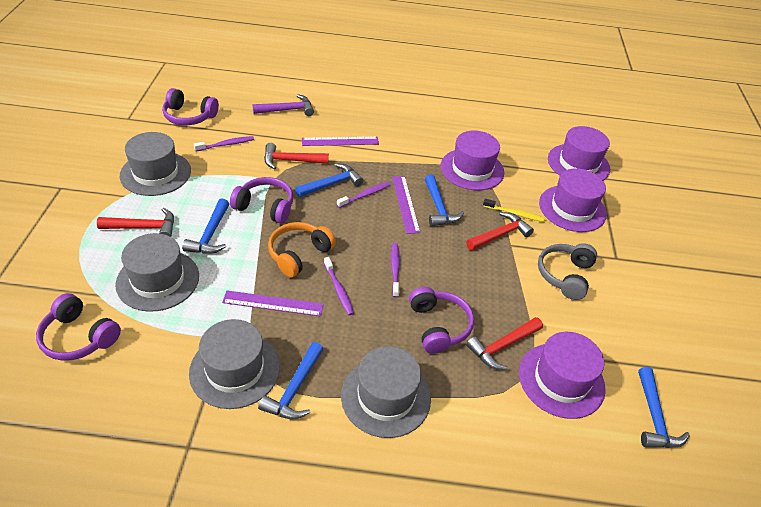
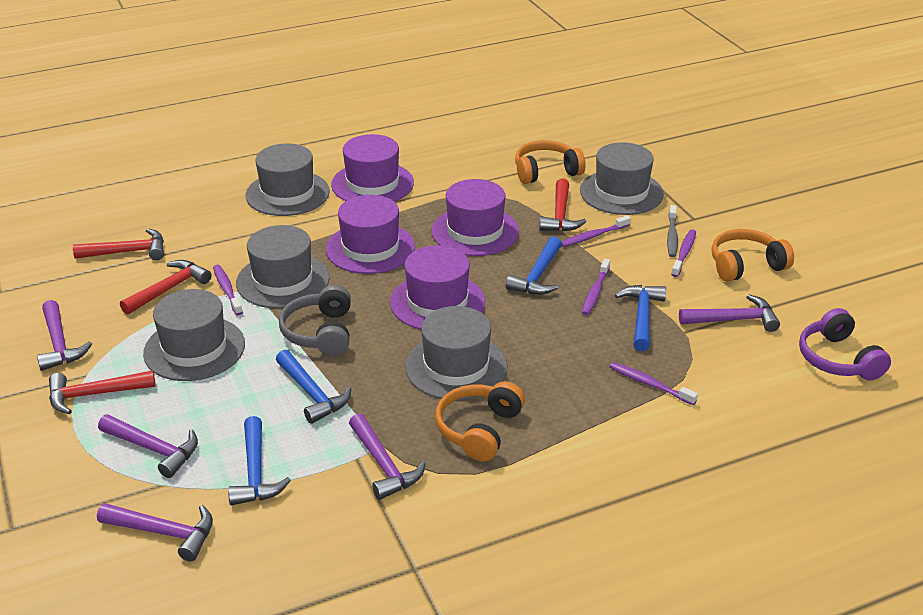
blue hammer: 5 -> 4
grey hat: 4 -> 5
grey toothbrush: 0 -> 1
orange headphones: 1 -> 3
purple hammer: 1 -> 5
purple headphones: 4 -> 1
purple ruler: 3 -> 0
purple toothbrush: 4 -> 5
yellow toothbrush: 1 -> 0

